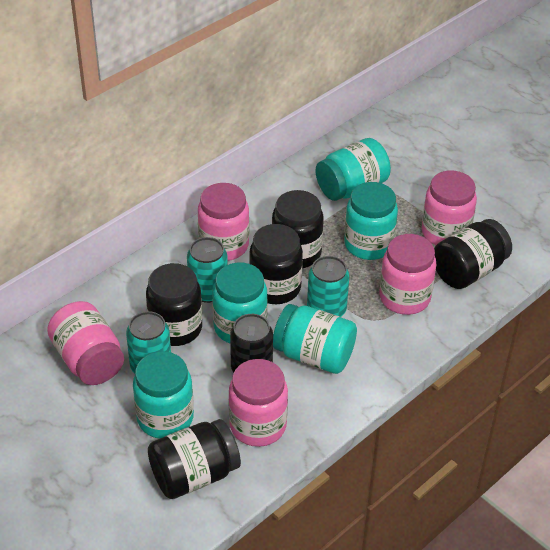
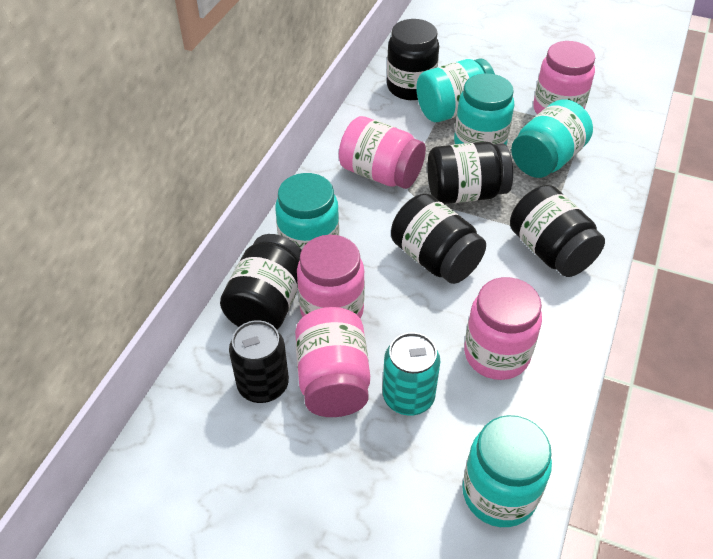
turquoise can: 3 -> 1

